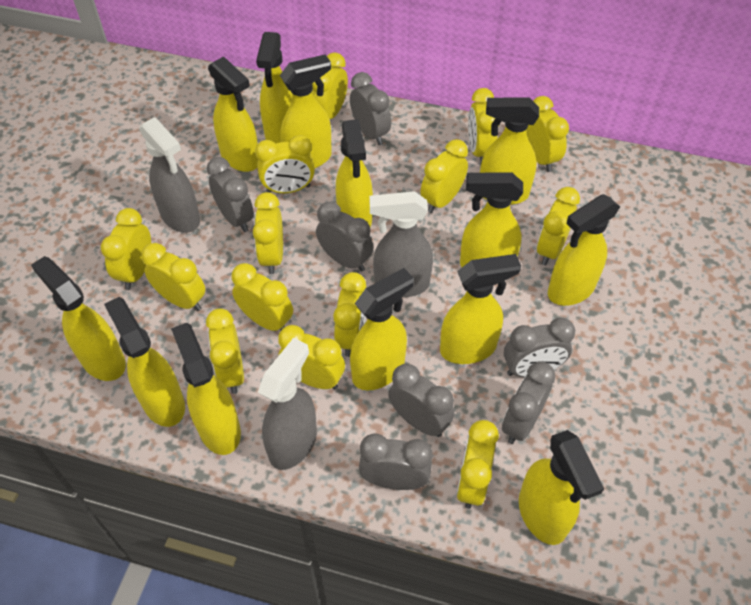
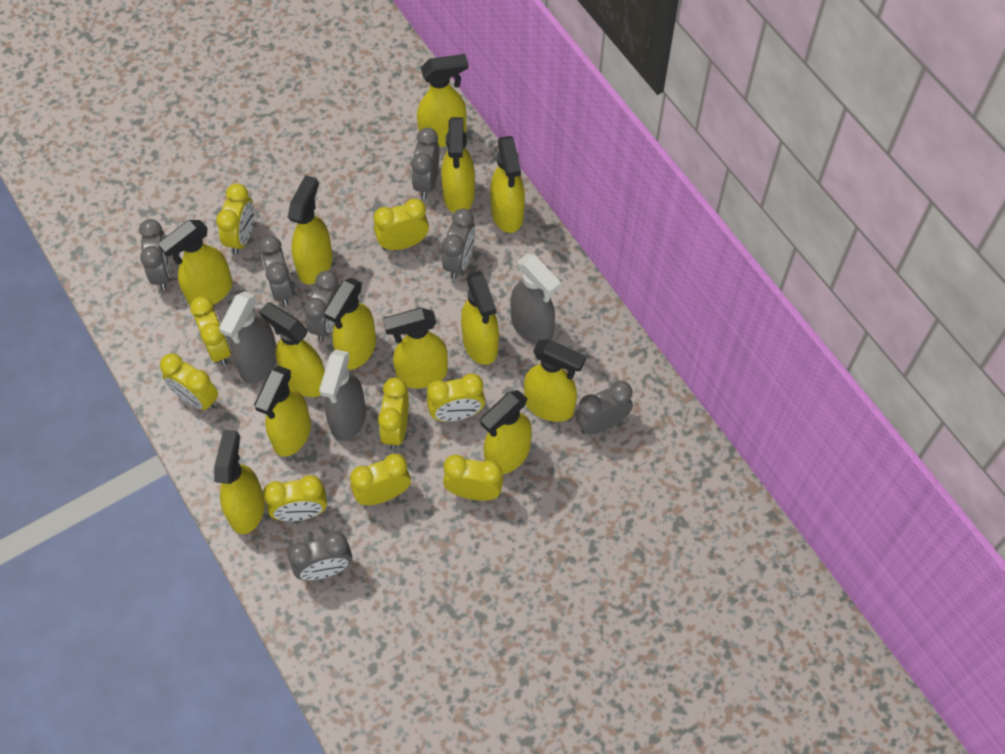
yellow clock: 14 -> 9

